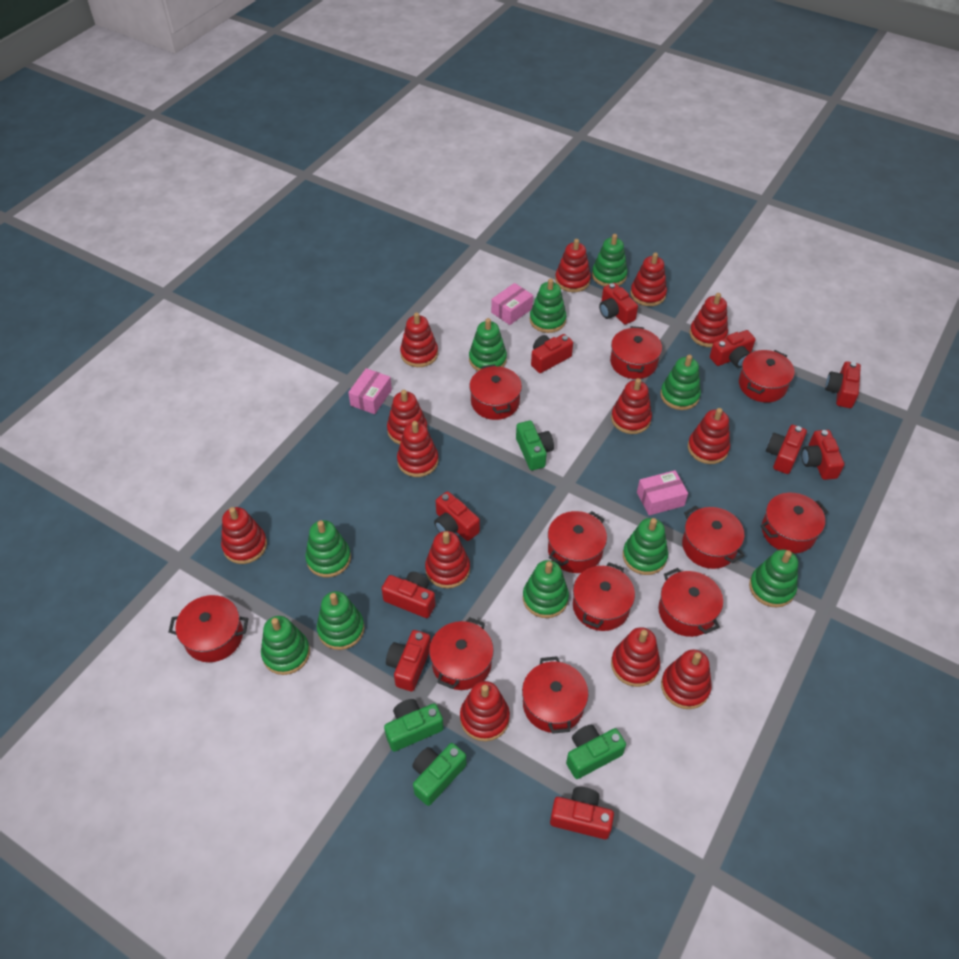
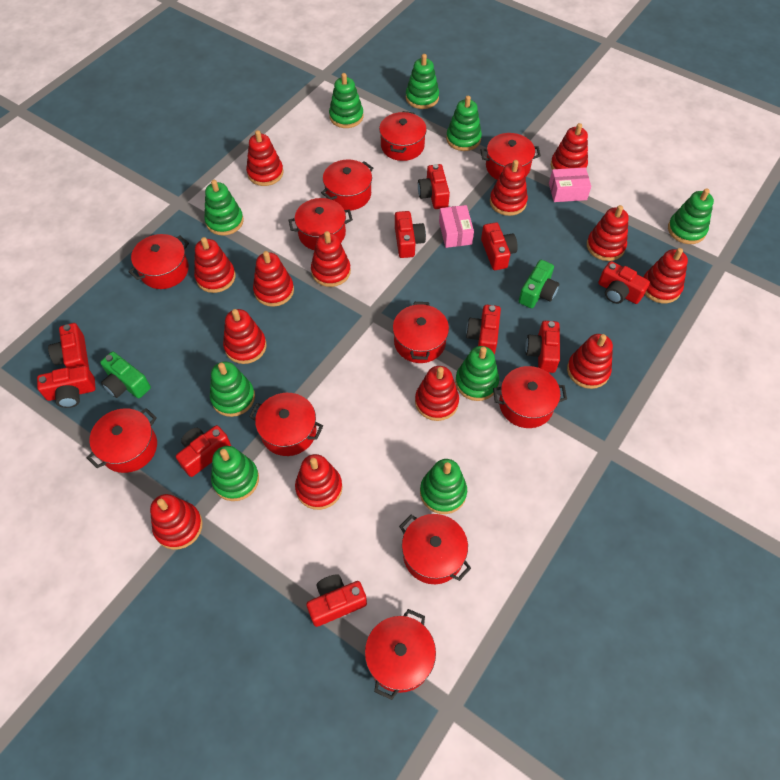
green camera: 4 -> 2
green stacking toy: 10 -> 9
pink box: 3 -> 2

